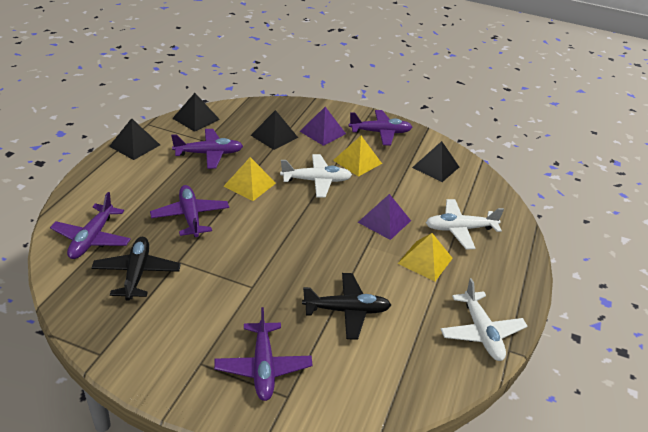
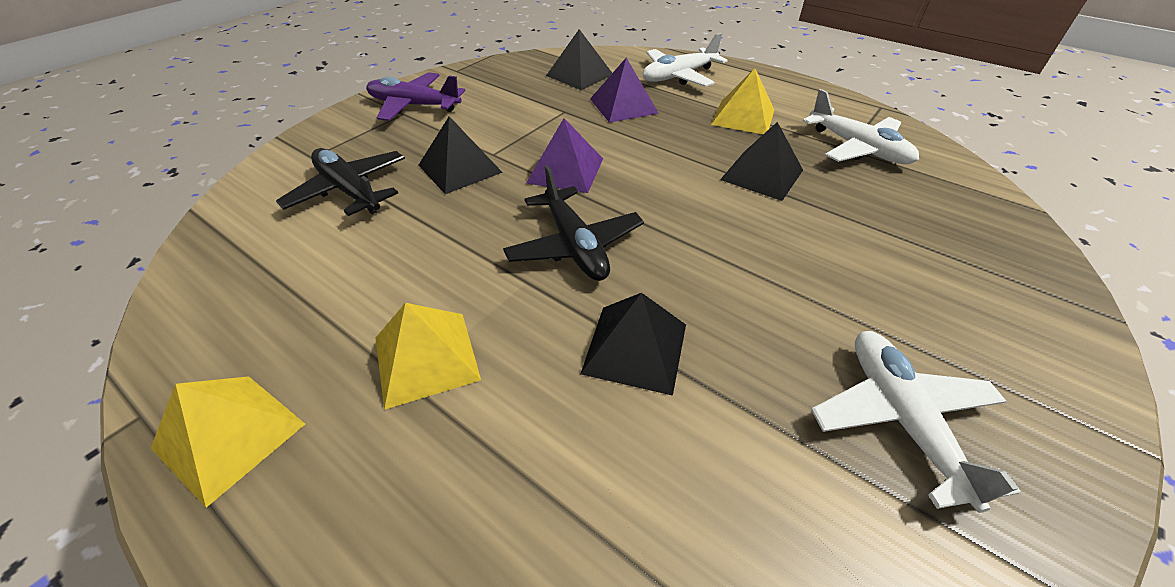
purple plane: 5 -> 1

